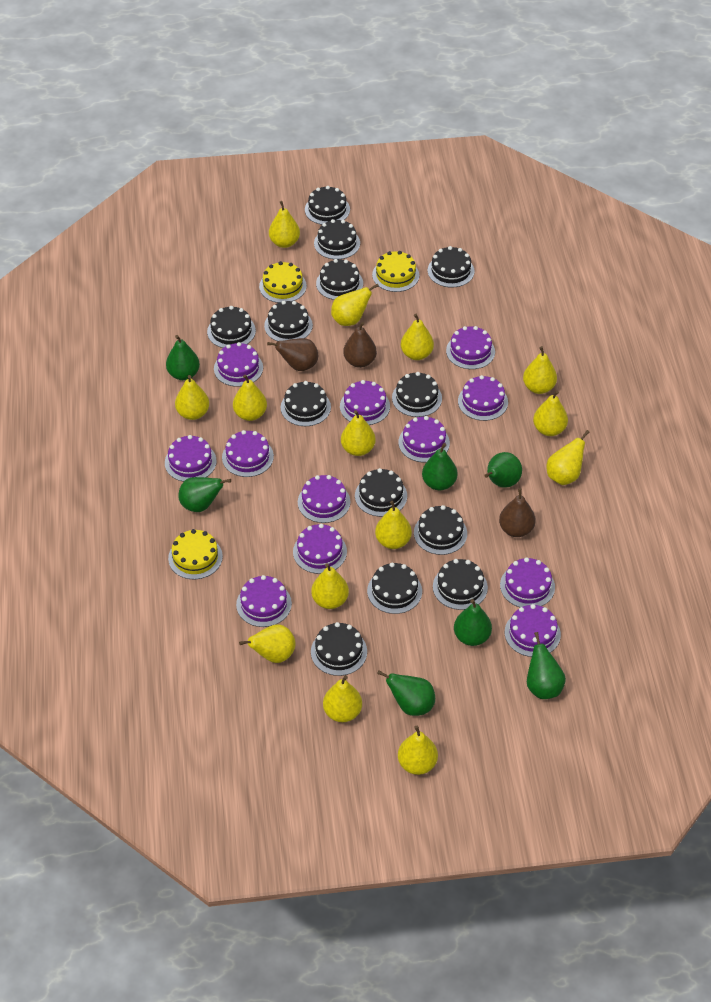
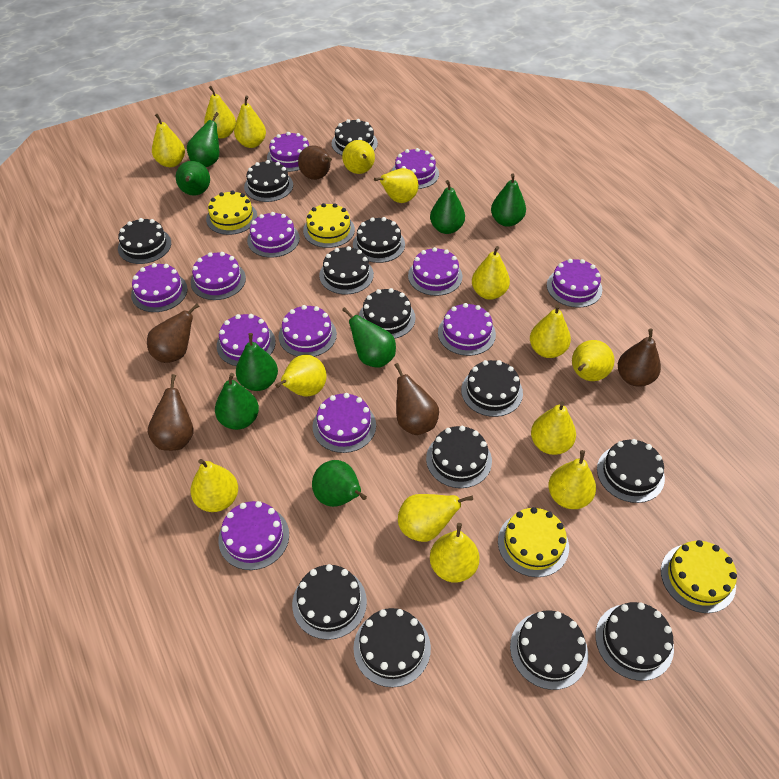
brown pear: 3 -> 5
green pear: 7 -> 8
yellow cake: 3 -> 4

